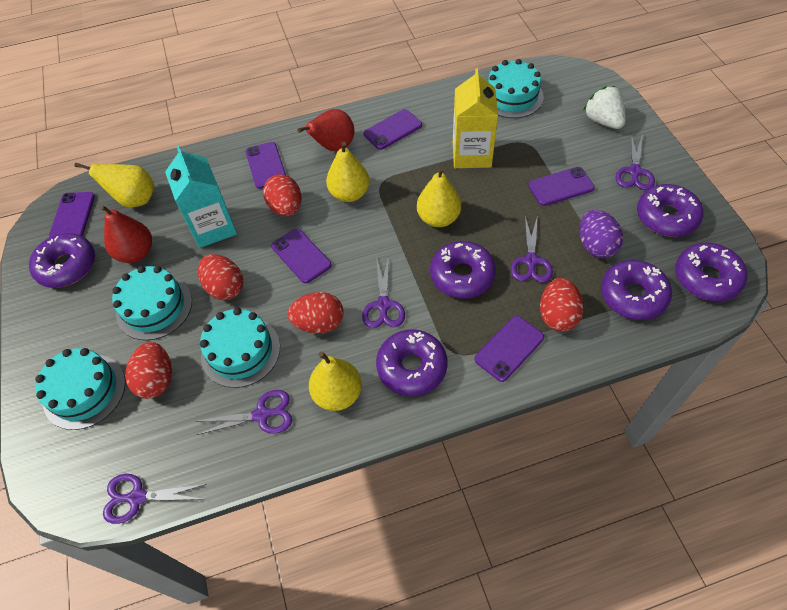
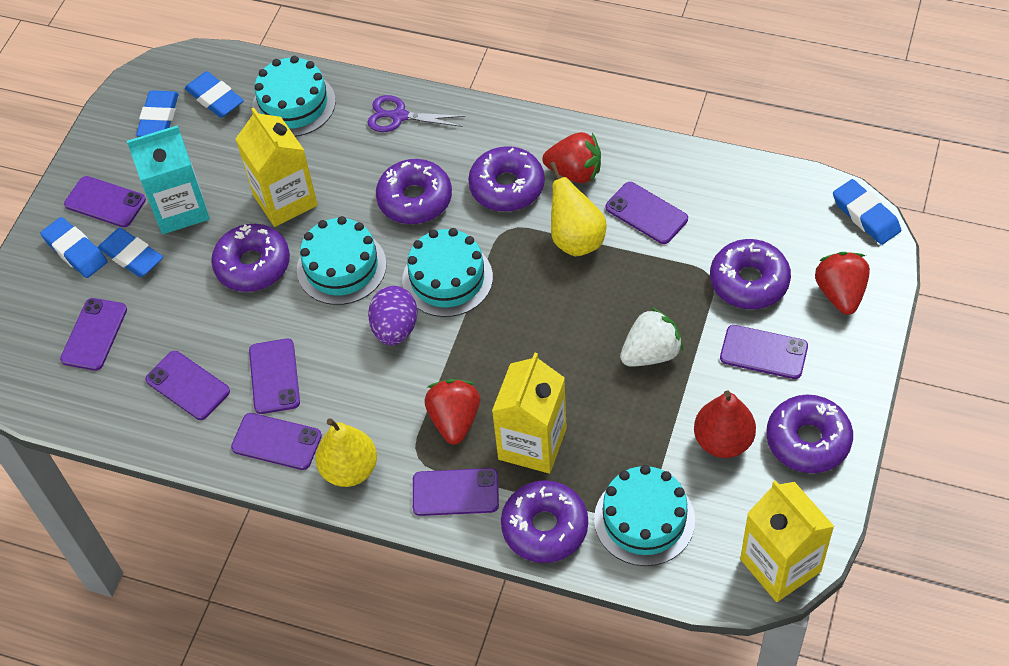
blue eraser: 0 -> 5
purple phone: 6 -> 8
purple scissors: 5 -> 1
red egg: 5 -> 0
red pear: 2 -> 1
red strawberry: 0 -> 3
yellow carton: 1 -> 3
yellow pear: 4 -> 2

